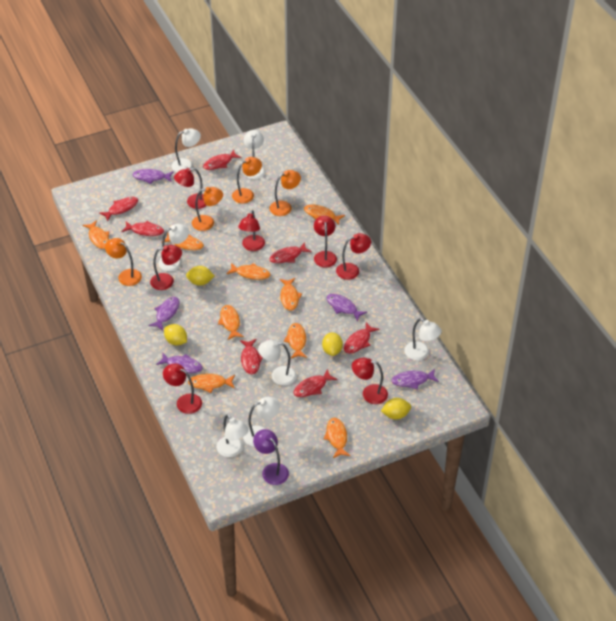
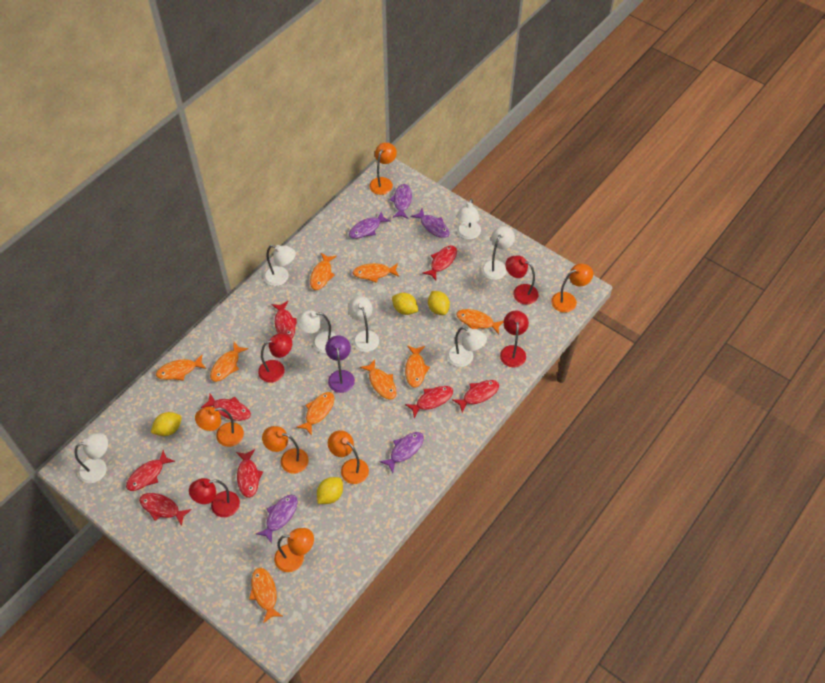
orange lamp: 4 -> 6
red fish: 7 -> 8
red lamp: 7 -> 4

